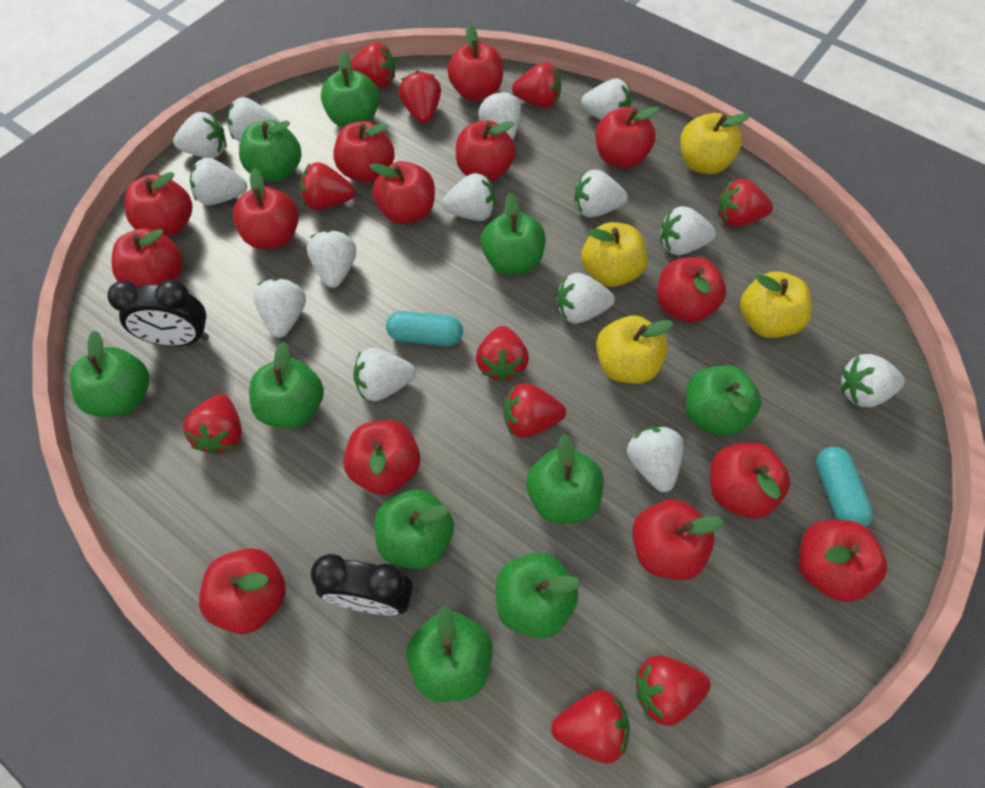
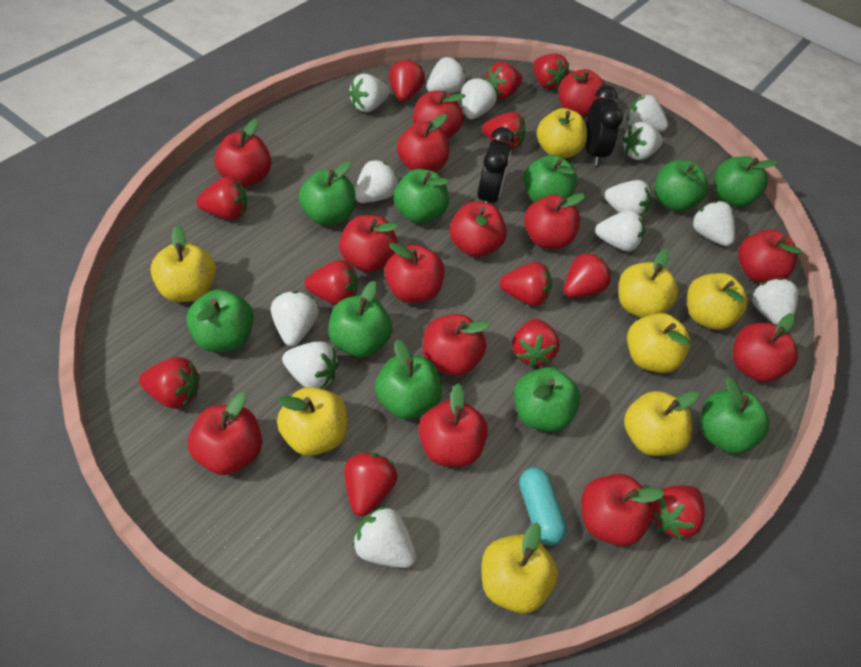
red strawberry: 10 -> 12
turquoise capsule: 2 -> 1
white strawberry: 14 -> 13
yellow apple: 4 -> 8

